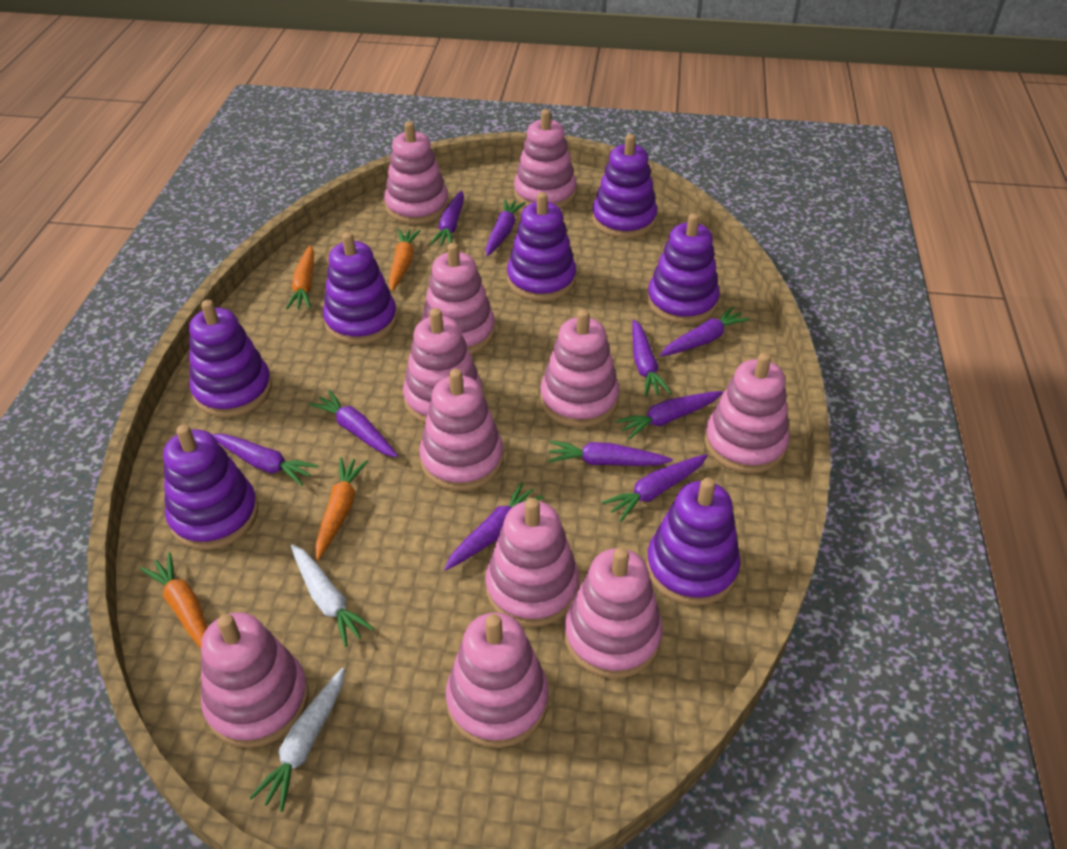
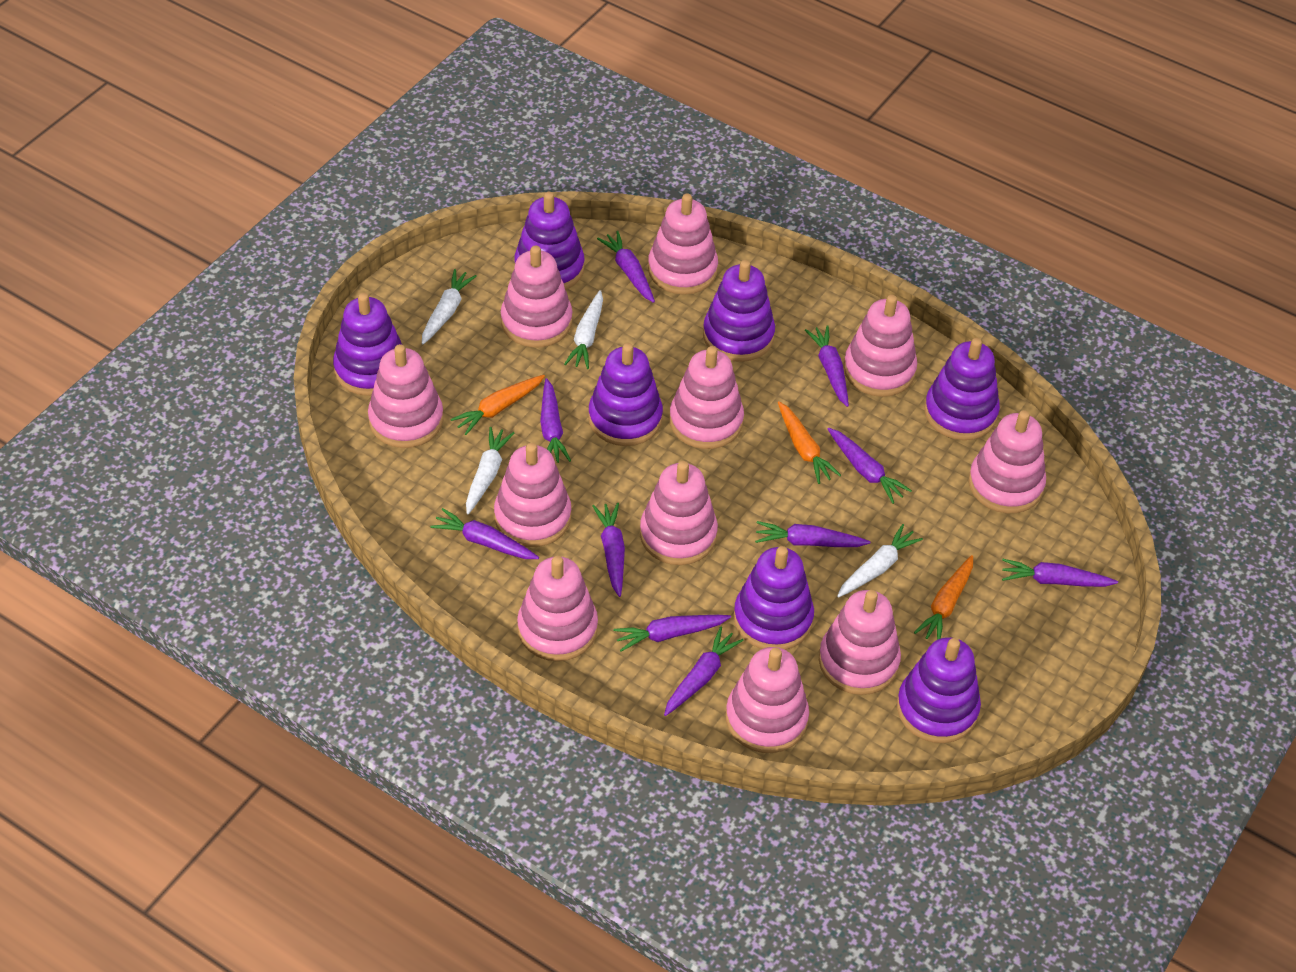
orange carrot: 4 -> 3
white carrot: 2 -> 4

